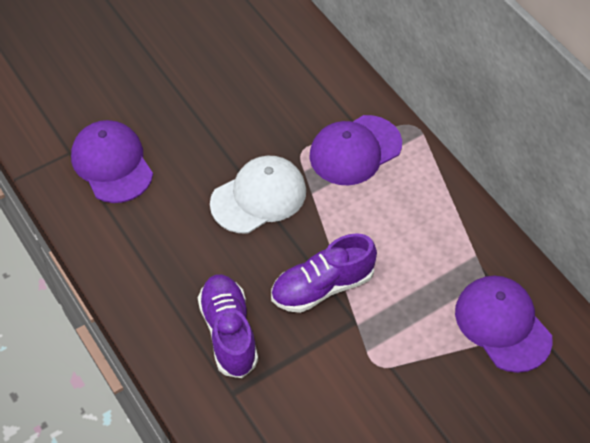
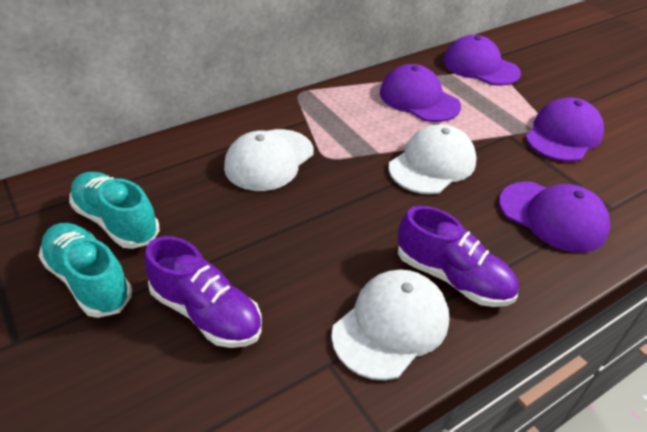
purple cap: 3 -> 4
turquoise shoe: 0 -> 2
white cap: 1 -> 3

